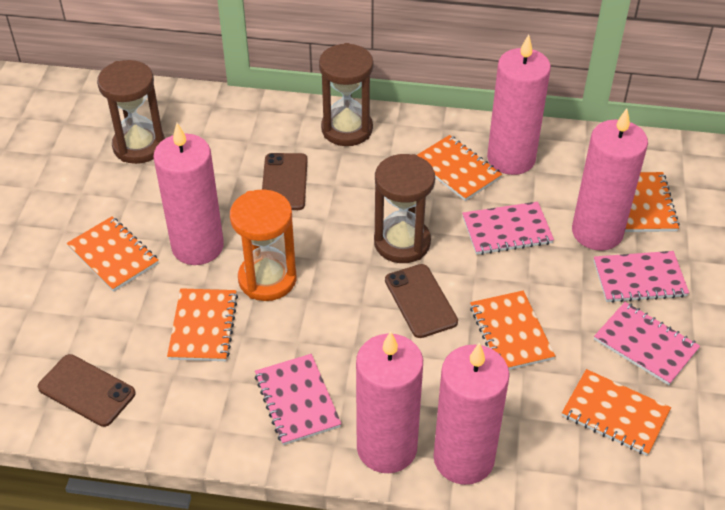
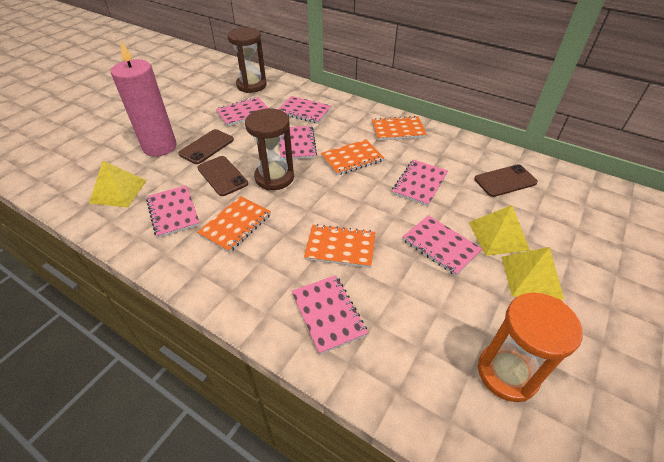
brown hourglass: 3 -> 2
orange notebook: 6 -> 4
pink candle: 5 -> 1
pink notebook: 4 -> 7
yellow pyramid: 0 -> 3

